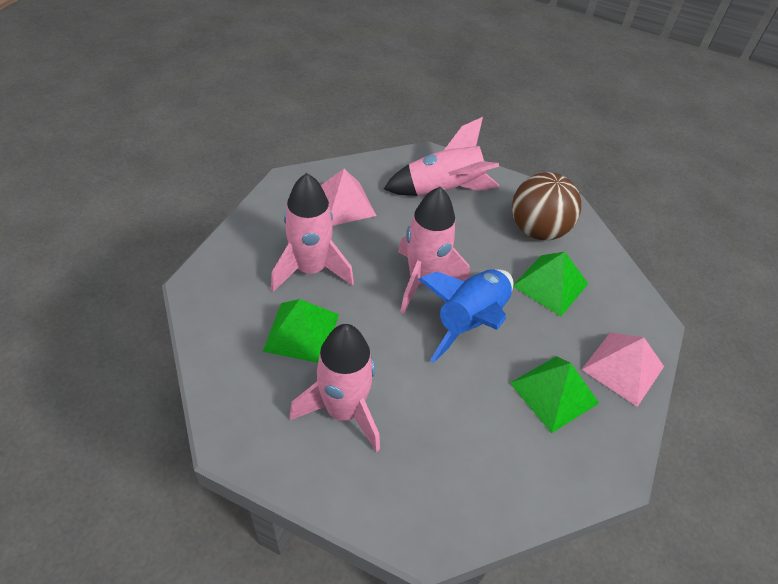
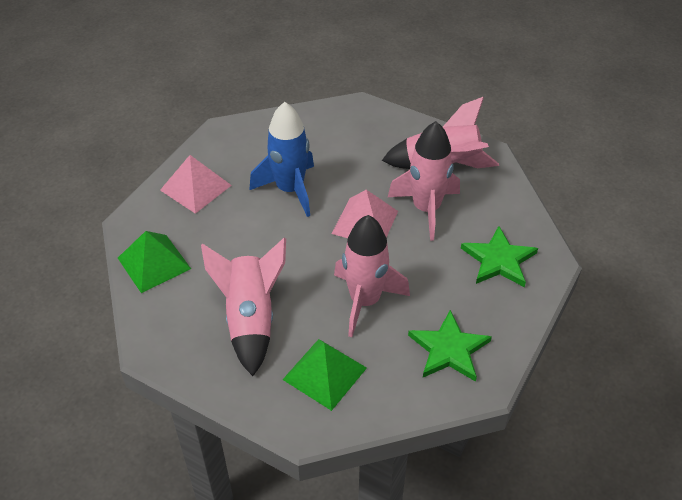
brown ball: 1 -> 0
green pyramid: 3 -> 2
green star: 0 -> 2

